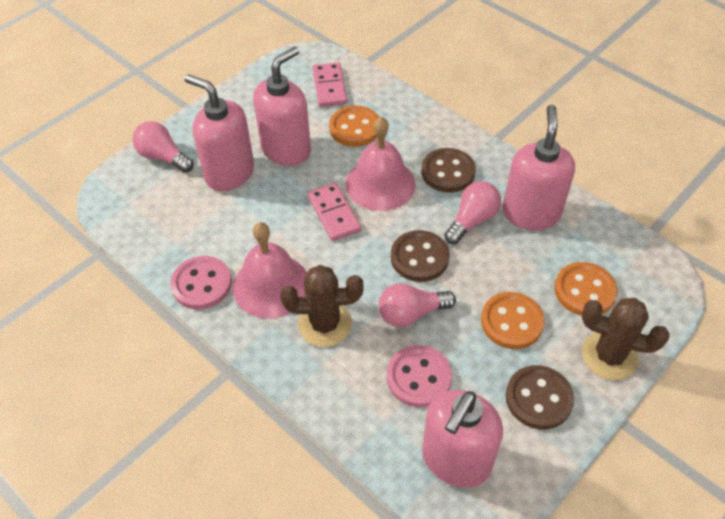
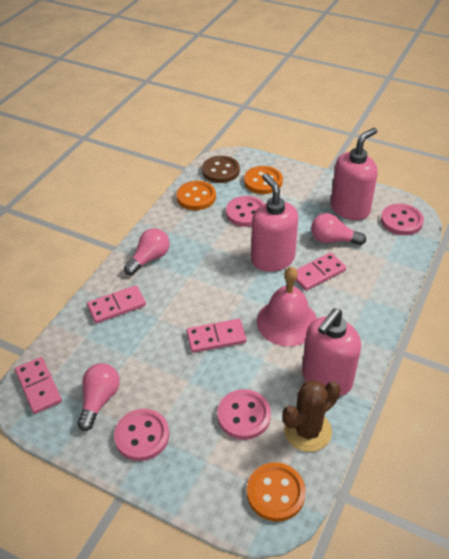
brown button: 3 -> 1
brown cactus: 2 -> 1
pink bell: 2 -> 1
pink button: 2 -> 4
pink domino: 2 -> 4
pink soap dispenser: 4 -> 3

